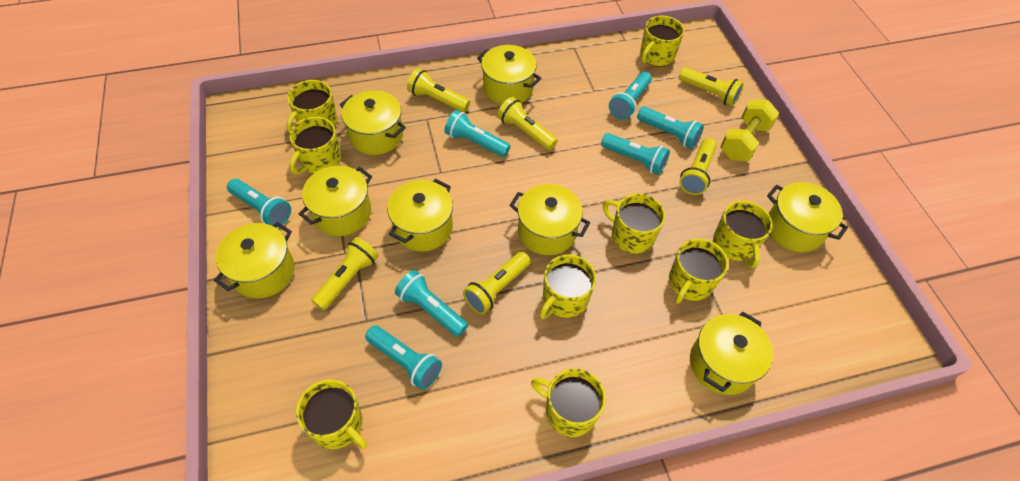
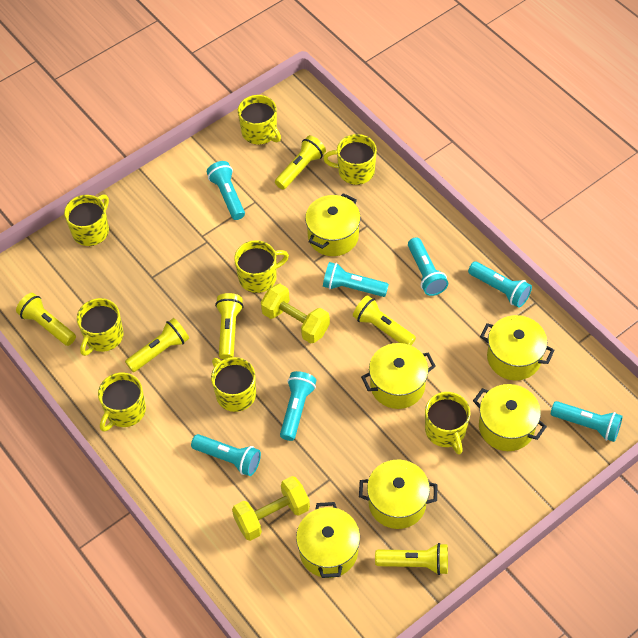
yellow dumbbell: 1 -> 2
yellow mug: 9 -> 8
yellow pot: 8 -> 6

